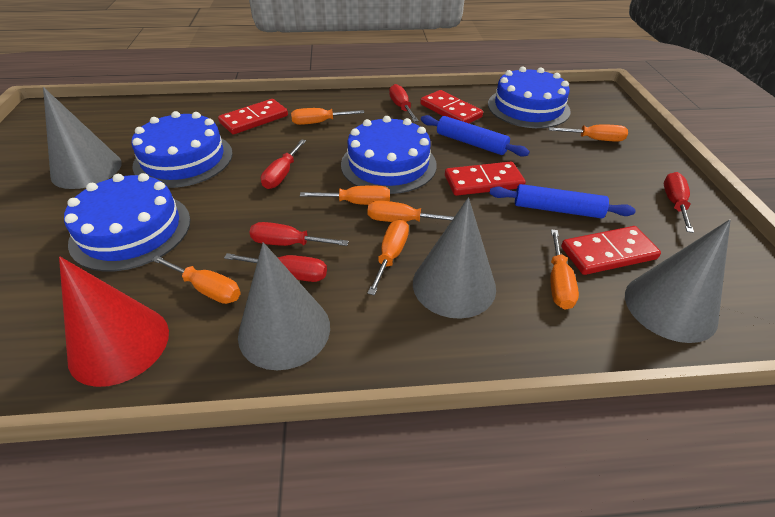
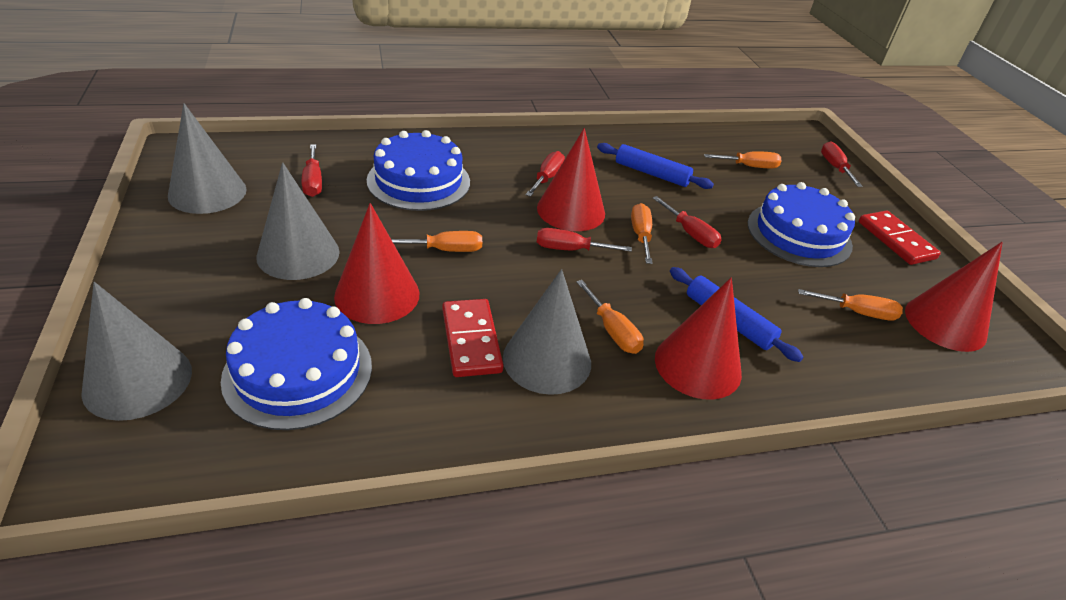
blue cake: 4 -> 3
orange screwdriver: 7 -> 5
red cone: 1 -> 4
red domino: 4 -> 2

